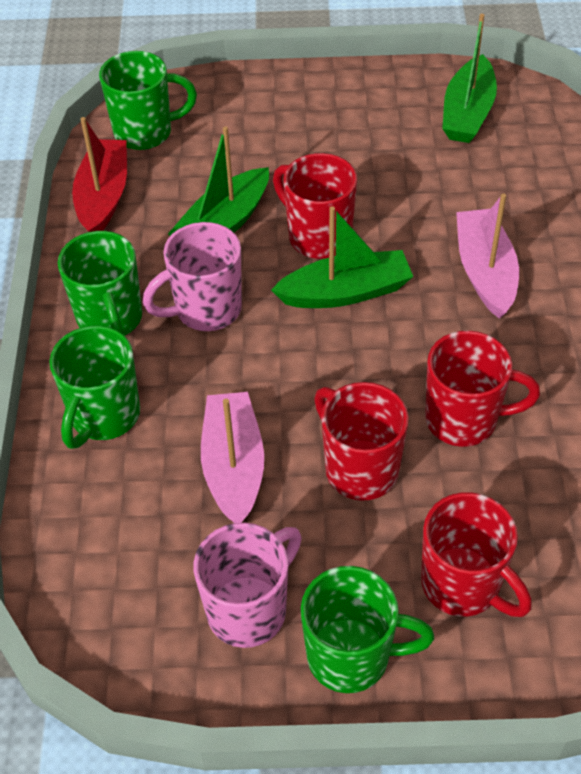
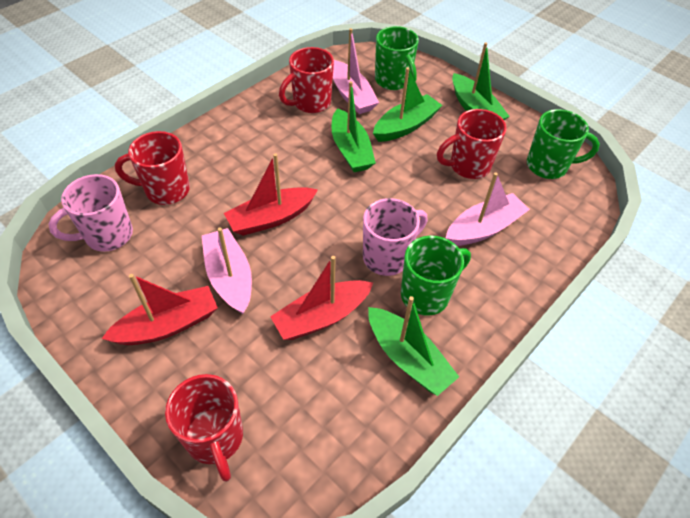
green boat: 3 -> 4
green mug: 4 -> 3
pink boat: 2 -> 3
red boat: 1 -> 3

